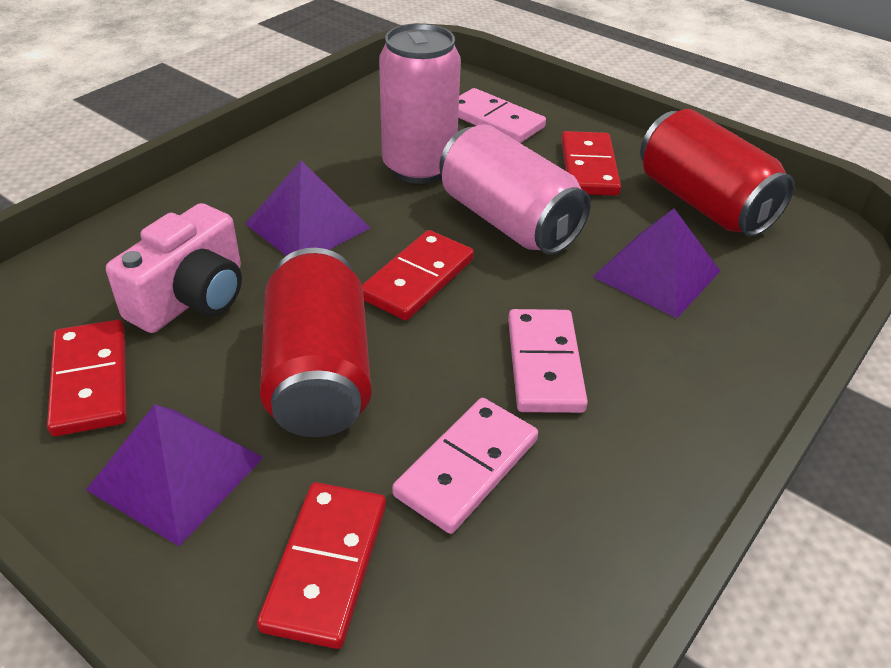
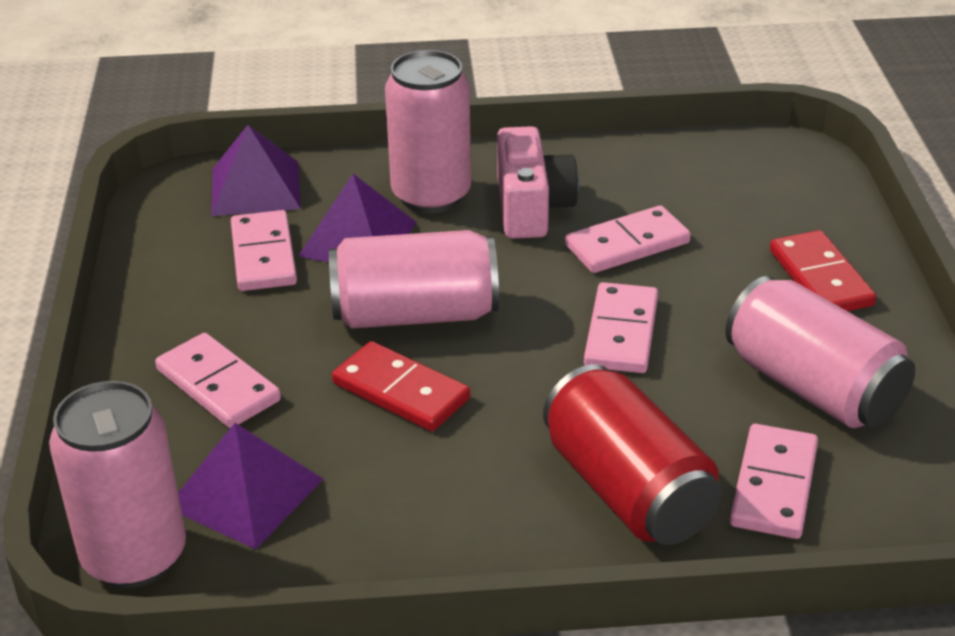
pink can: 2 -> 4
pink domino: 3 -> 5
red can: 2 -> 1
red domino: 4 -> 2

